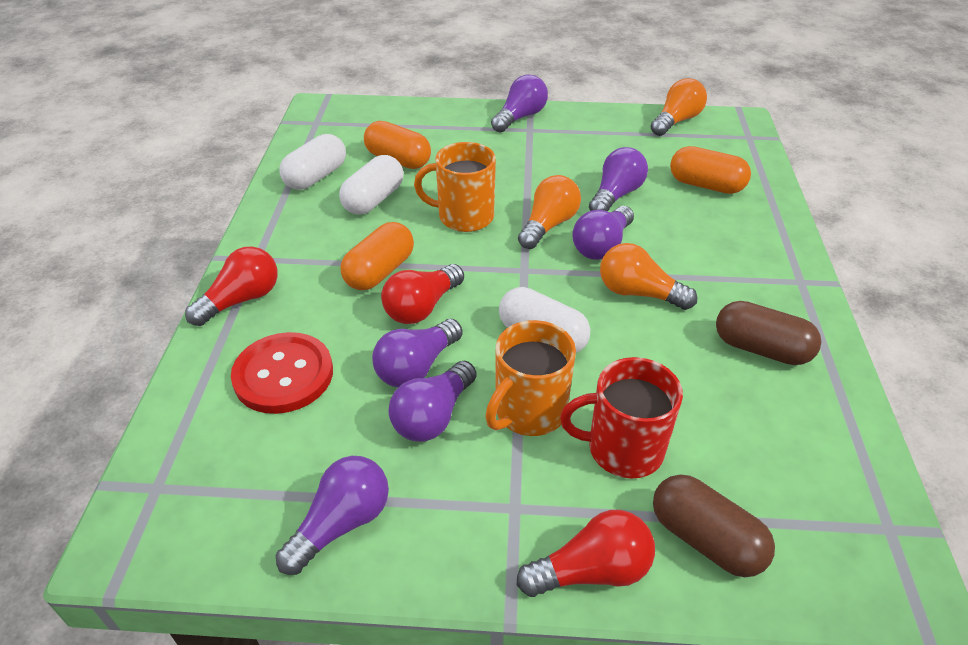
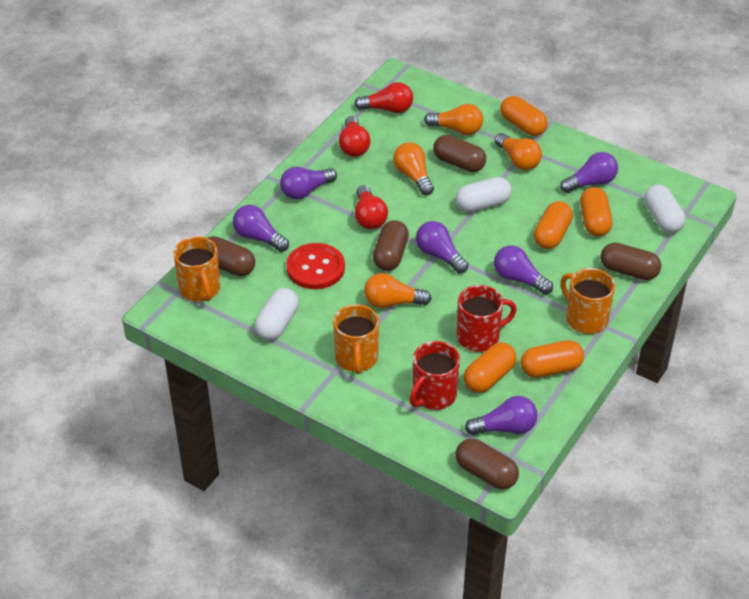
brown capsule: 2 -> 5
orange capsule: 3 -> 5
orange light bulb: 3 -> 4
orange mug: 2 -> 3
red mug: 1 -> 2

